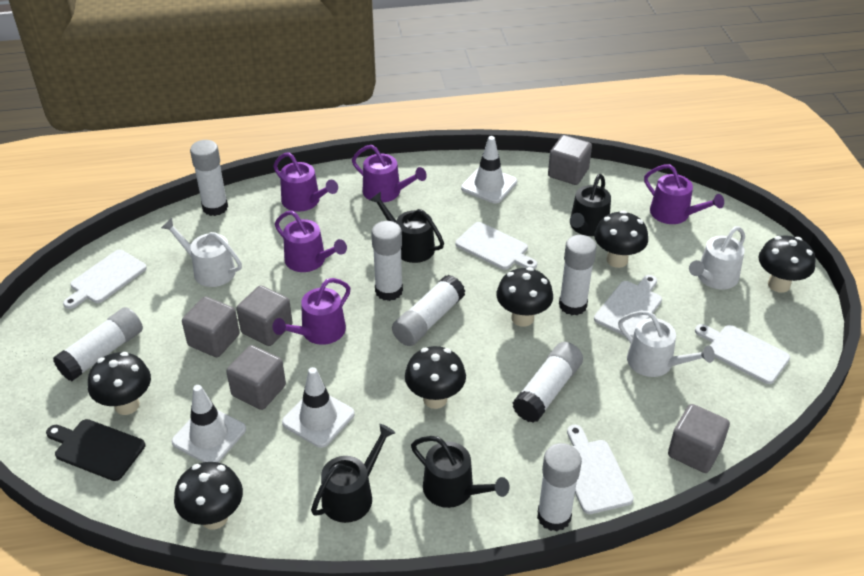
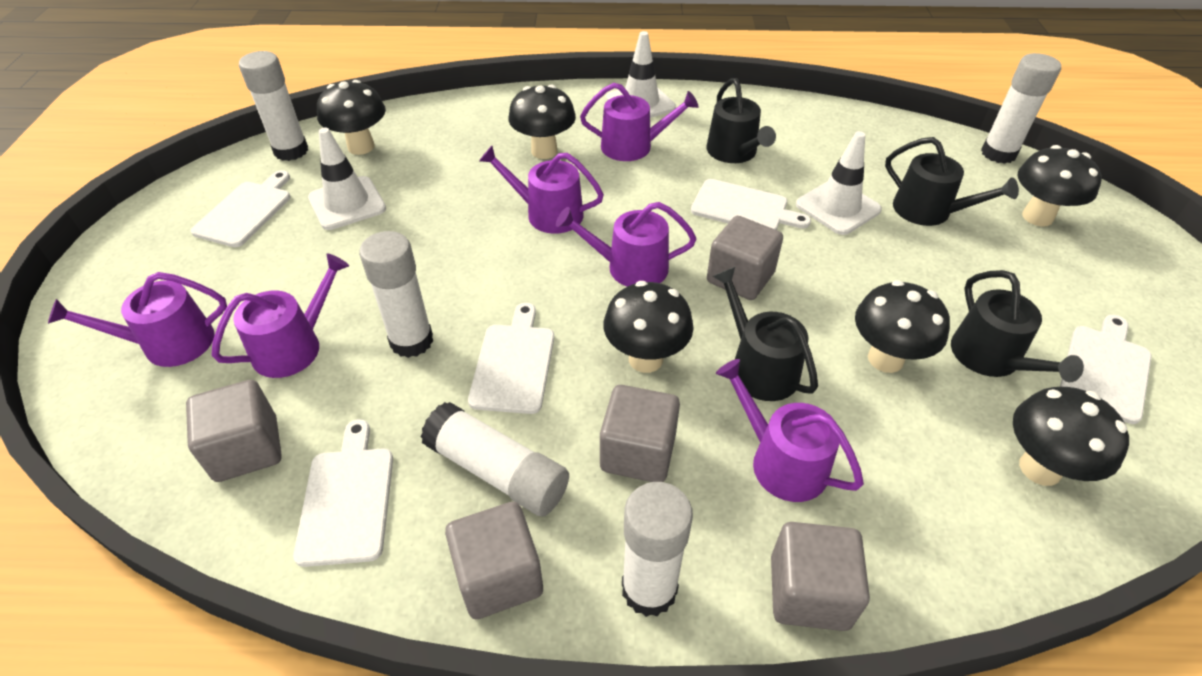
black cutting board: 1 -> 0
purple watering can: 5 -> 6
white glue stick: 7 -> 5
white watering can: 3 -> 0

